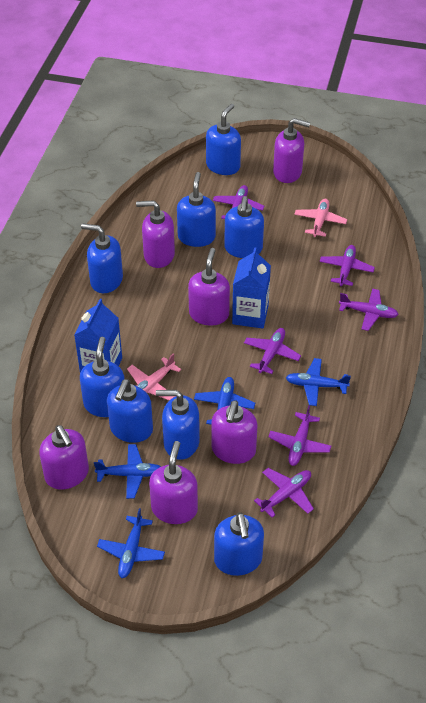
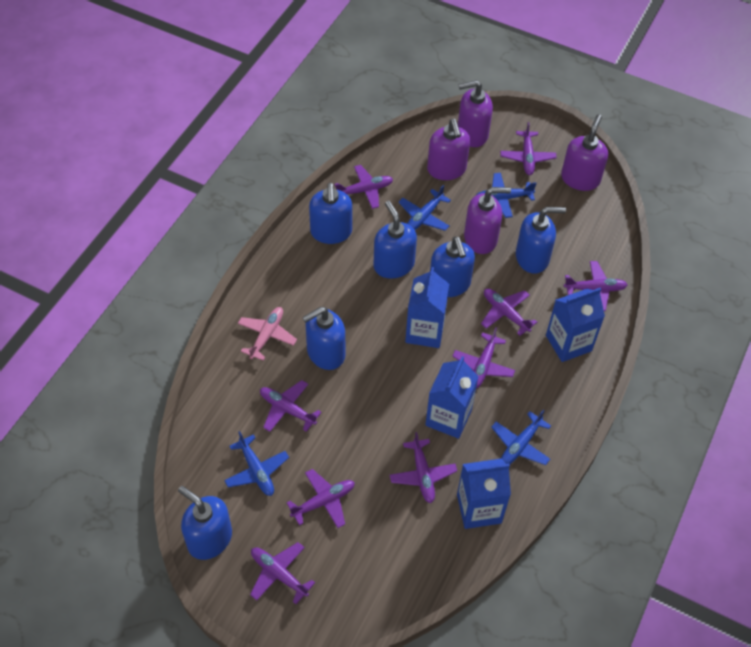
blue carton: 2 -> 4
blue soap dispenser: 8 -> 6
pink plane: 2 -> 1
purple plane: 6 -> 9
purple soap dispenser: 6 -> 4

